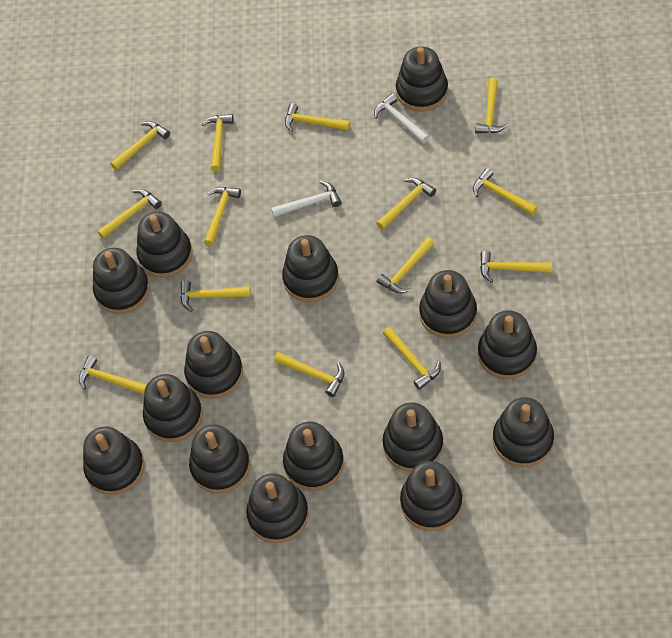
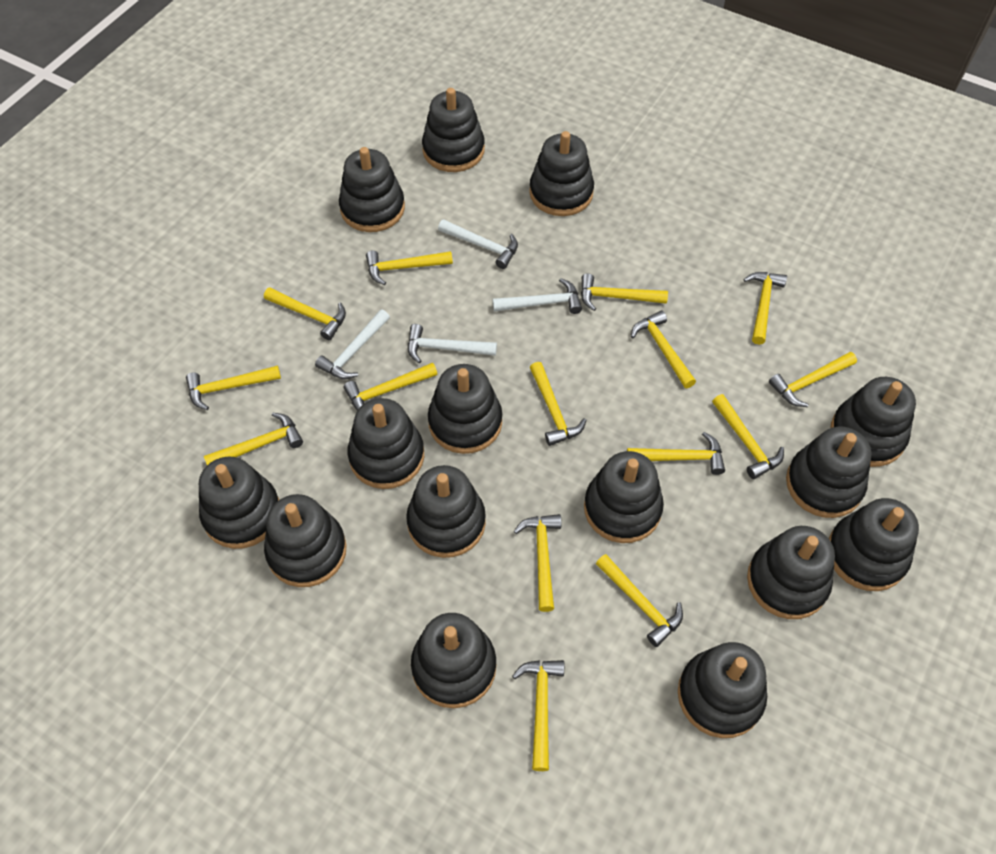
white hammer: 2 -> 4
yellow hammer: 14 -> 15

